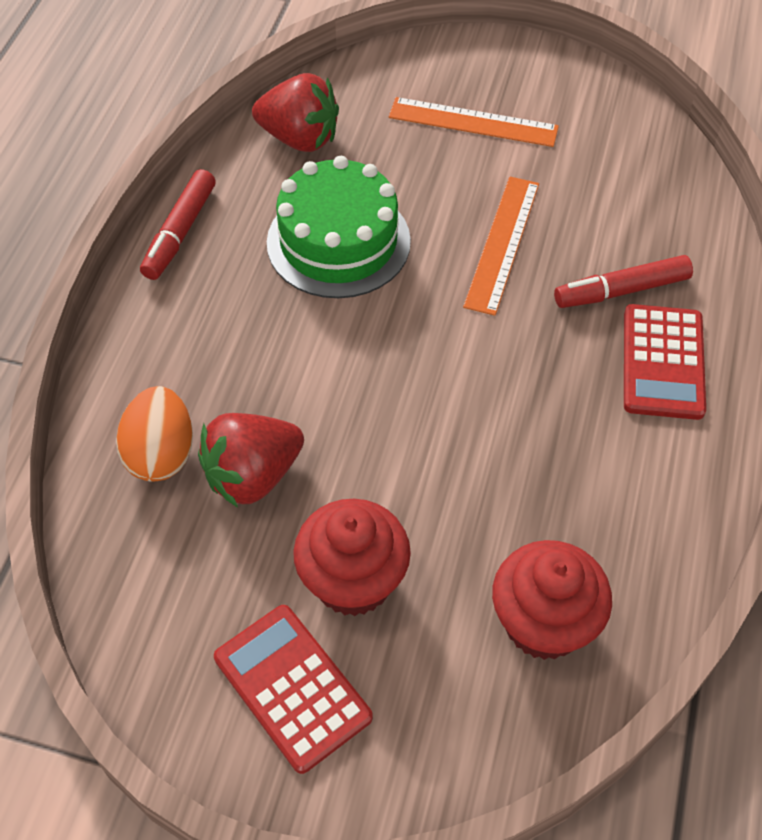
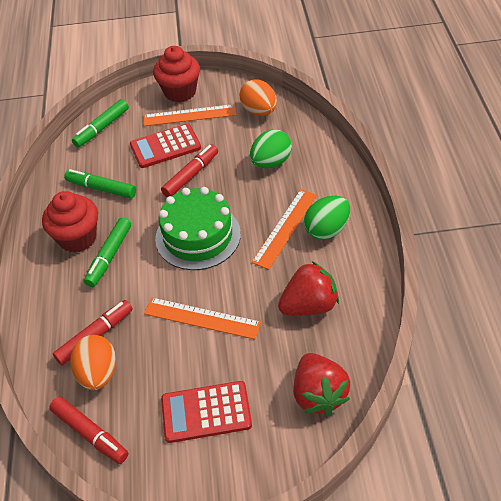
green egg: 0 -> 2
green marker: 0 -> 3
orange egg: 1 -> 2
orange ruler: 2 -> 3
red marker: 2 -> 3

